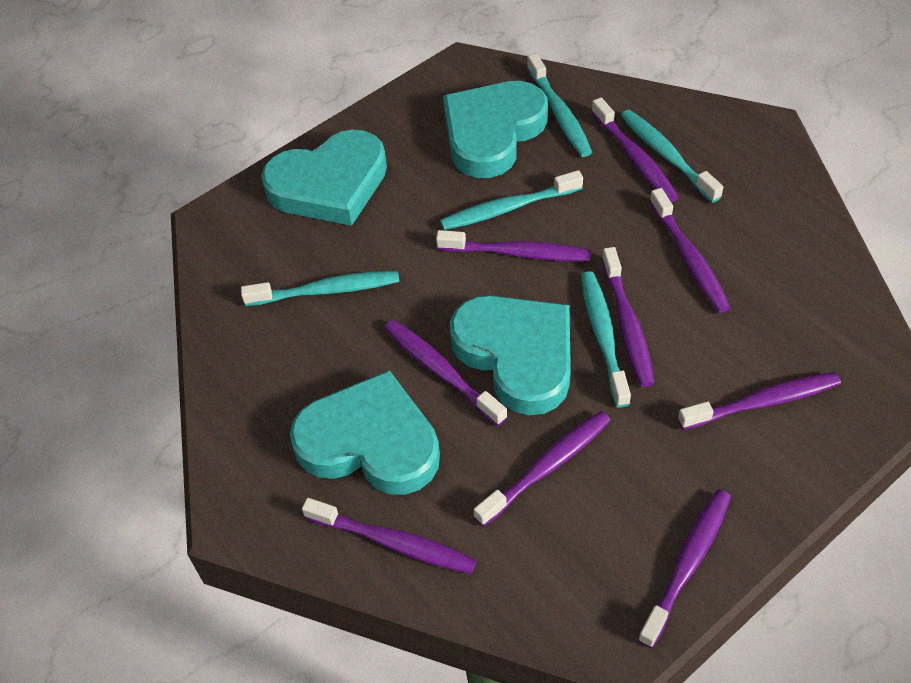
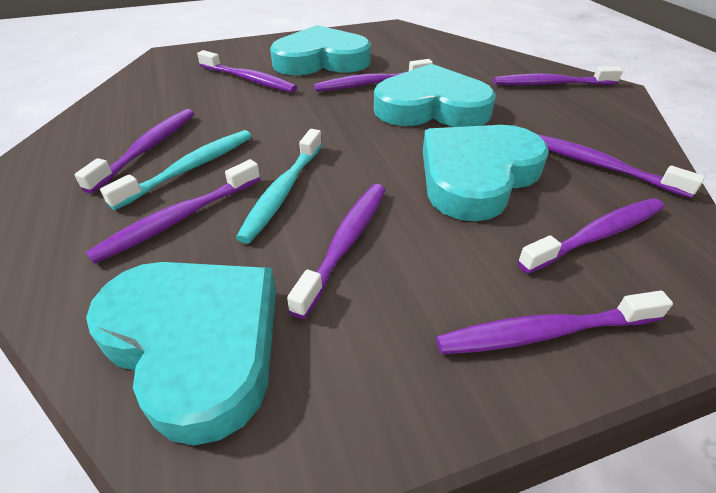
turquoise toothbrush: 5 -> 2

